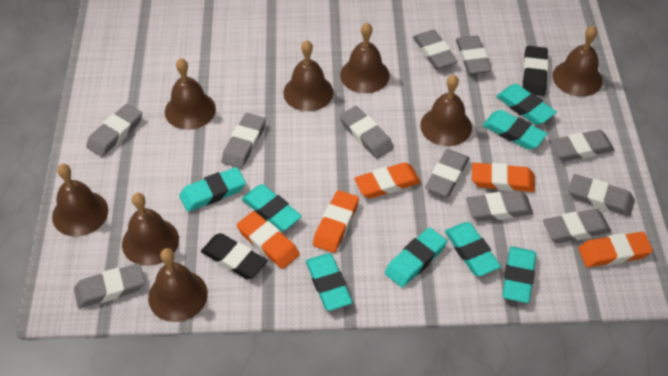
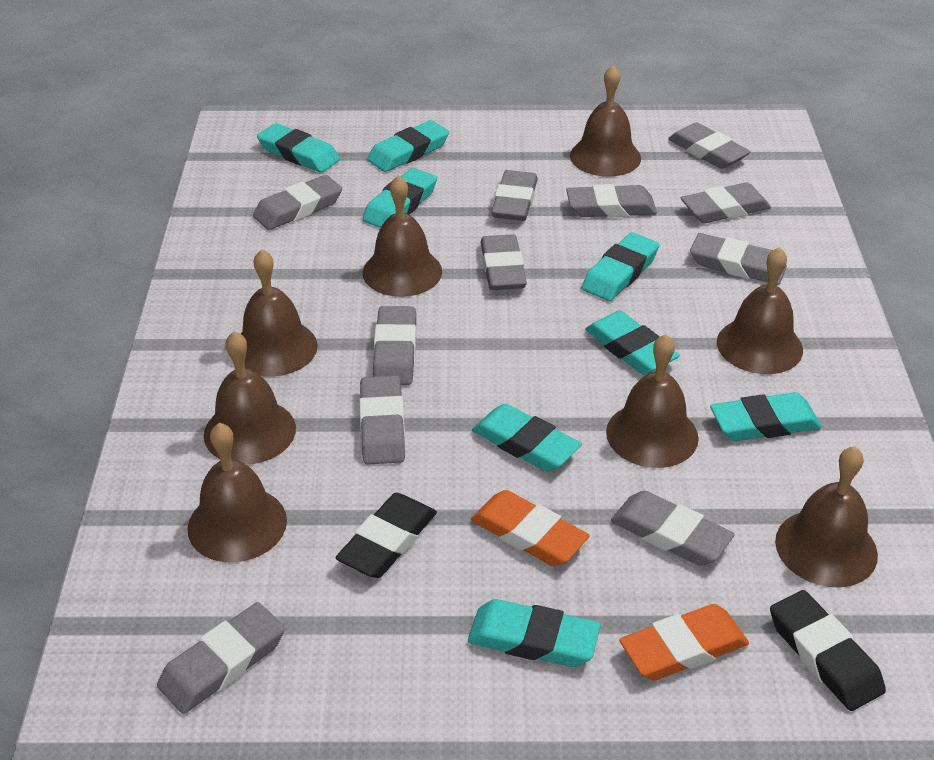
orange eraser: 5 -> 2

